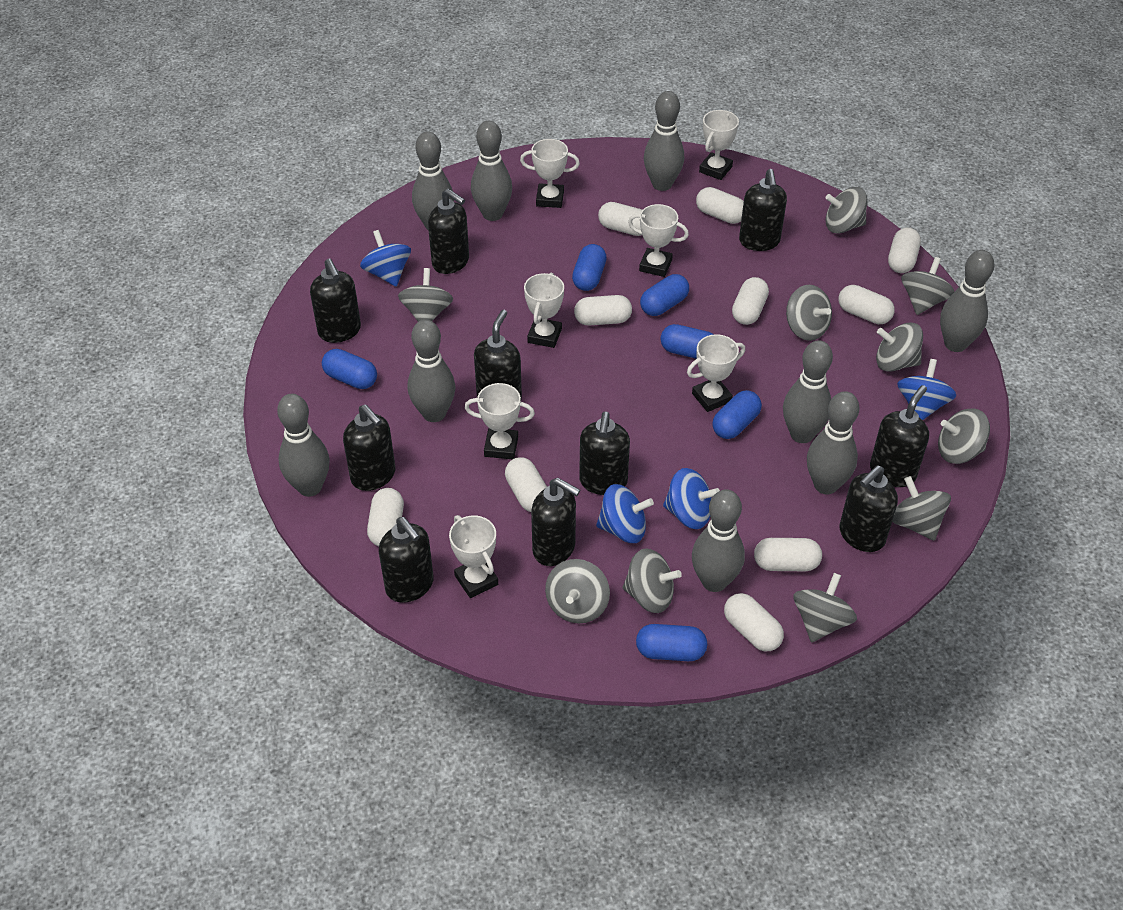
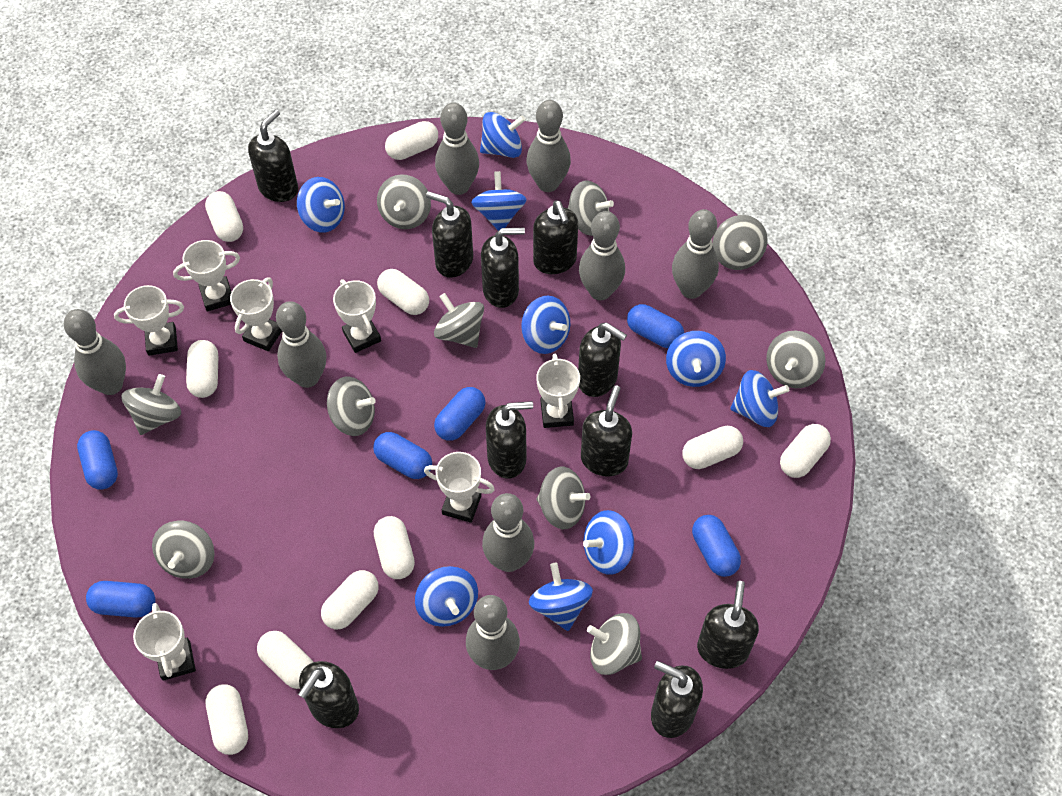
blue spinning top: 4 -> 9
grey bowling pin: 9 -> 8

